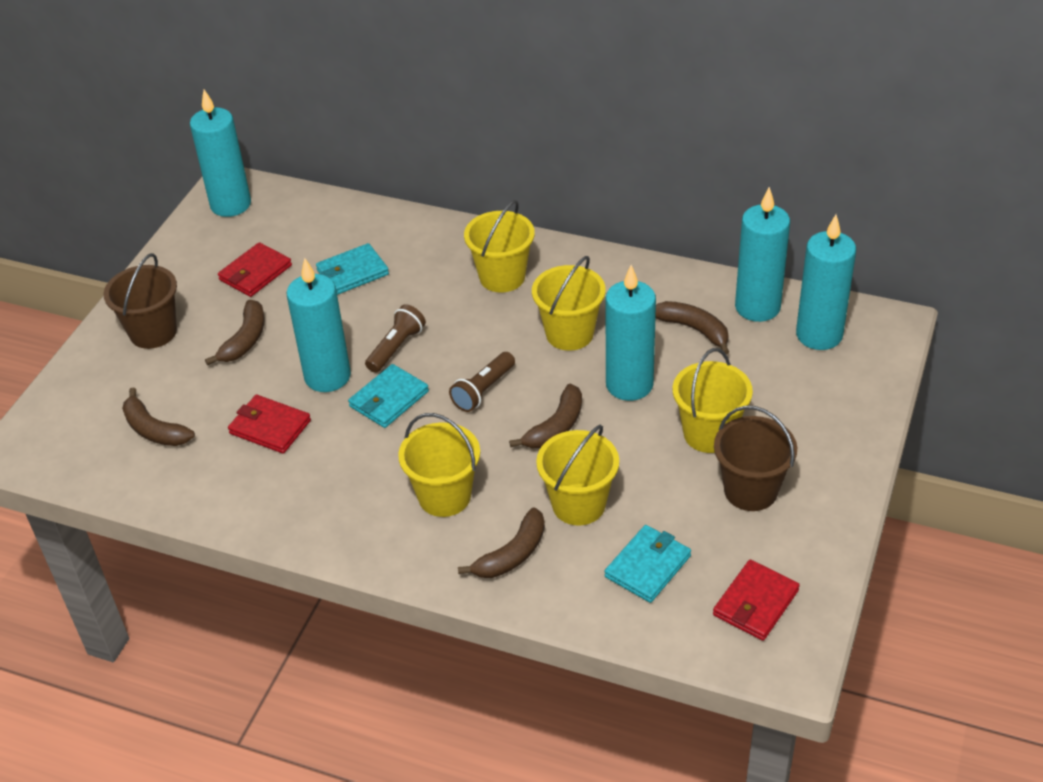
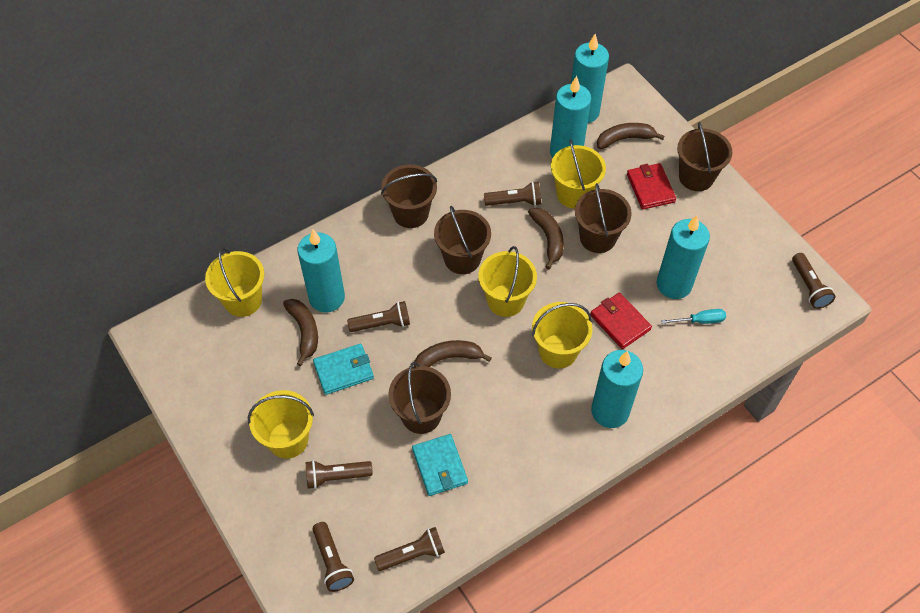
brown banana: 5 -> 4
brown bucket: 2 -> 5
brown flashlight: 2 -> 6
red wallet: 3 -> 2
turquoise screwdriver: 0 -> 1
turquoise wallet: 3 -> 2

